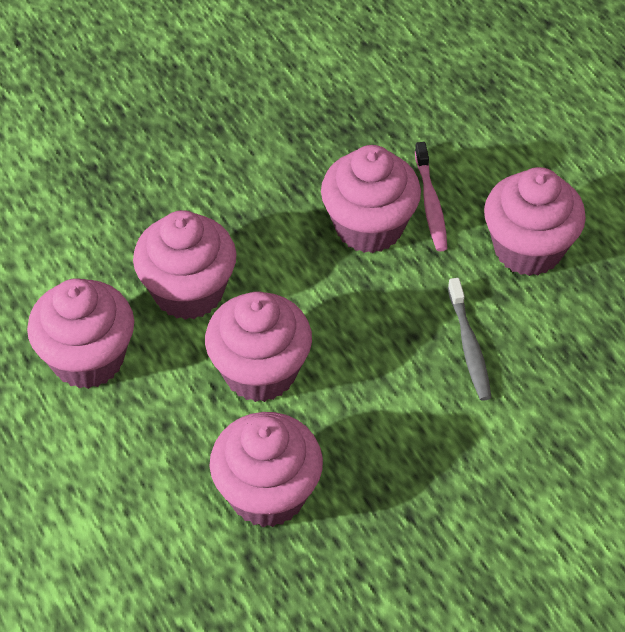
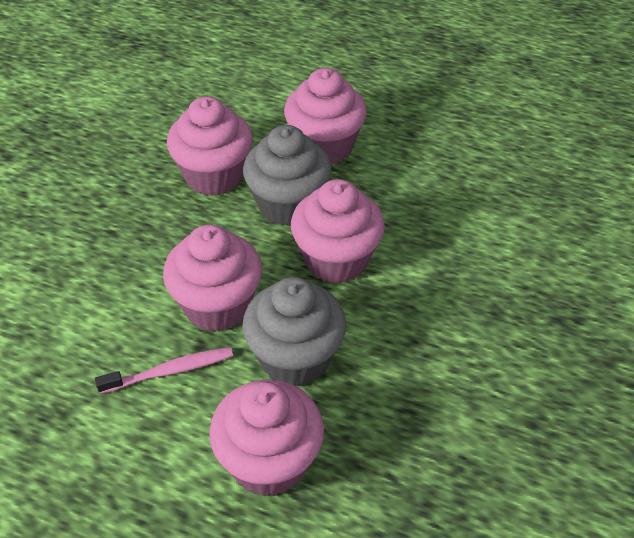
grey cupcake: 0 -> 2
grey toothbrush: 1 -> 0
pink cupcake: 6 -> 5

